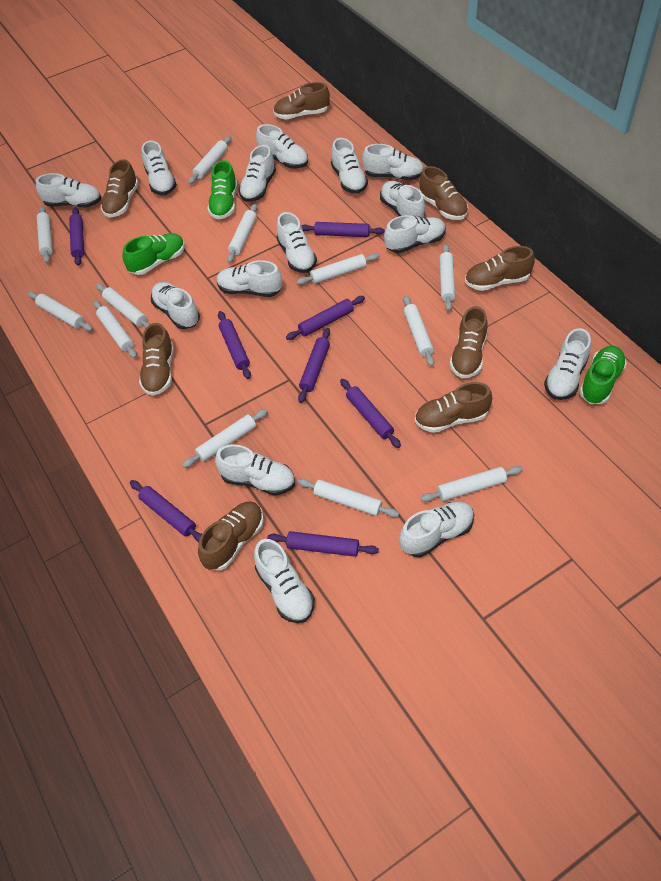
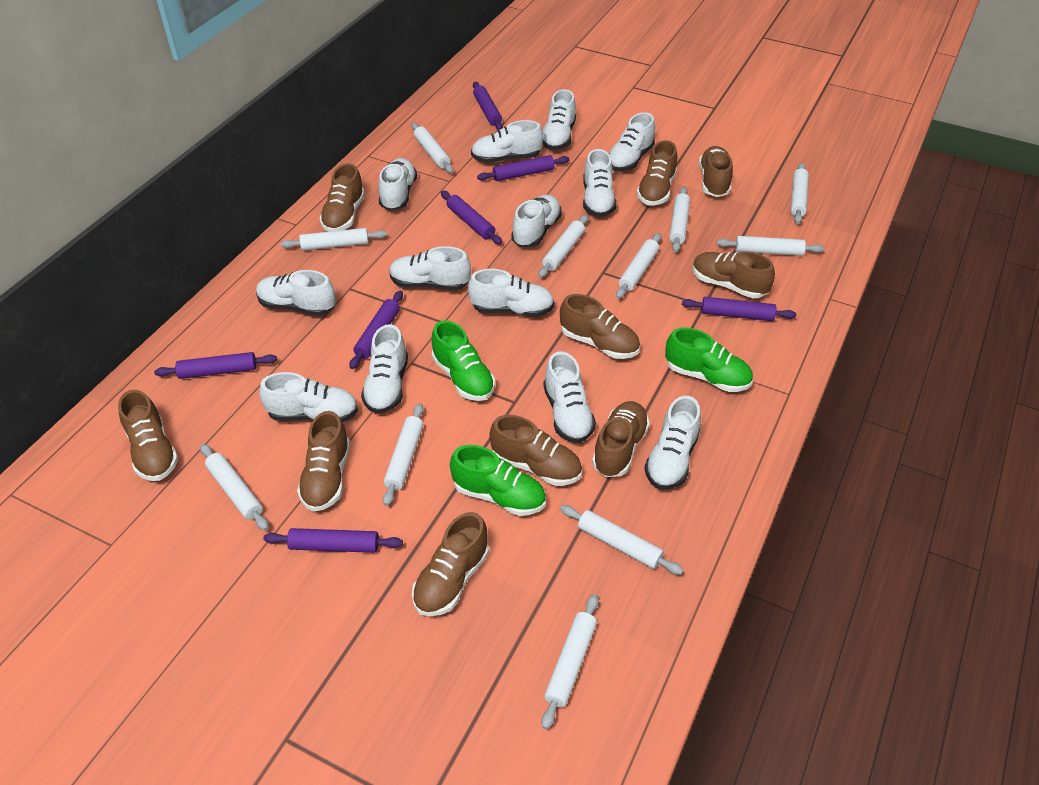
brown shoe: 8 -> 10
purple rolling pin: 8 -> 7
white rolling pin: 12 -> 11
white shoe: 15 -> 13

